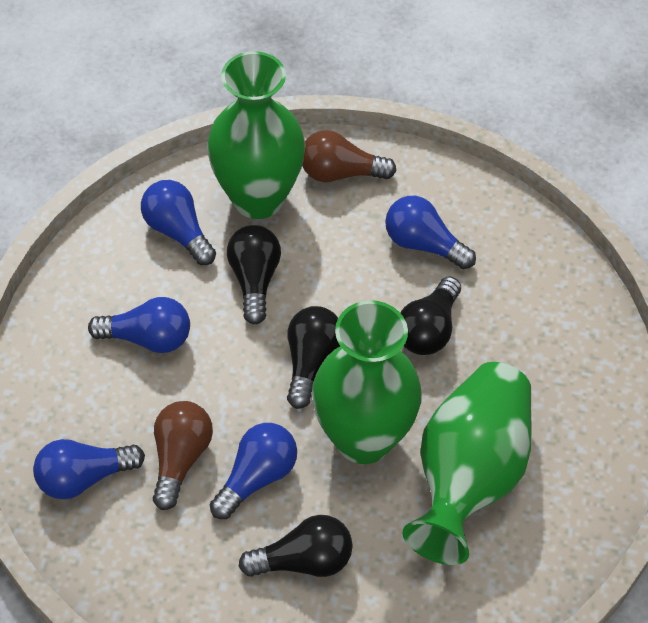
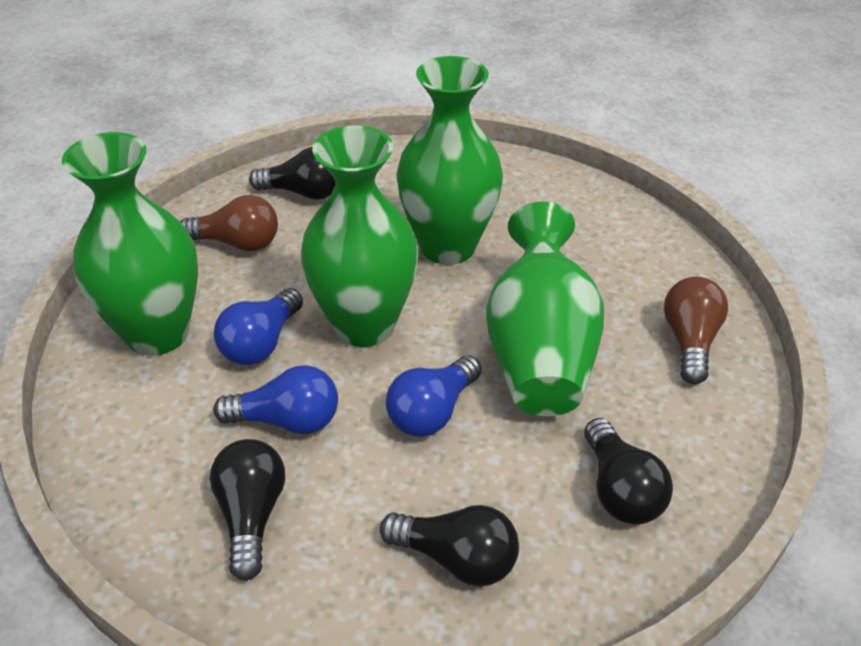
blue light bulb: 5 -> 3
green vase: 3 -> 4

